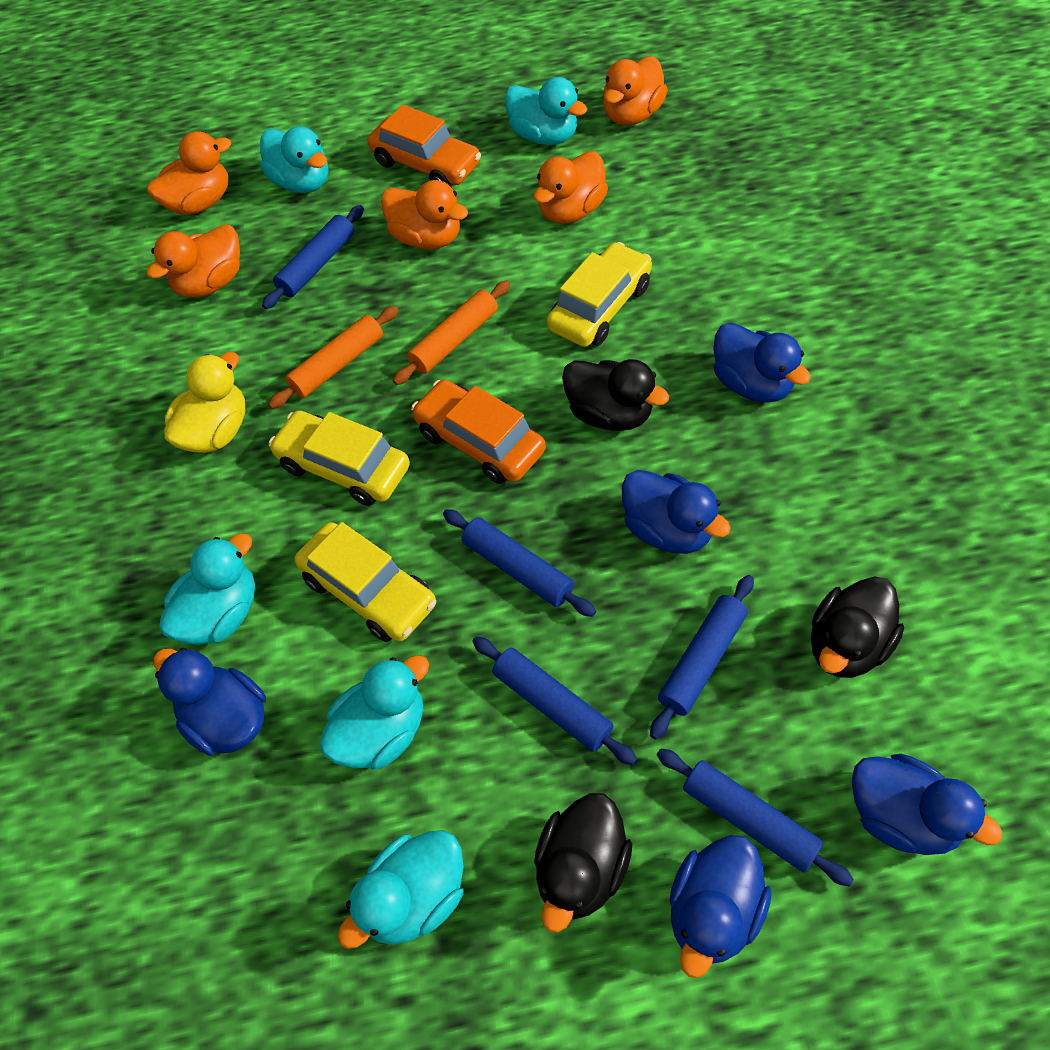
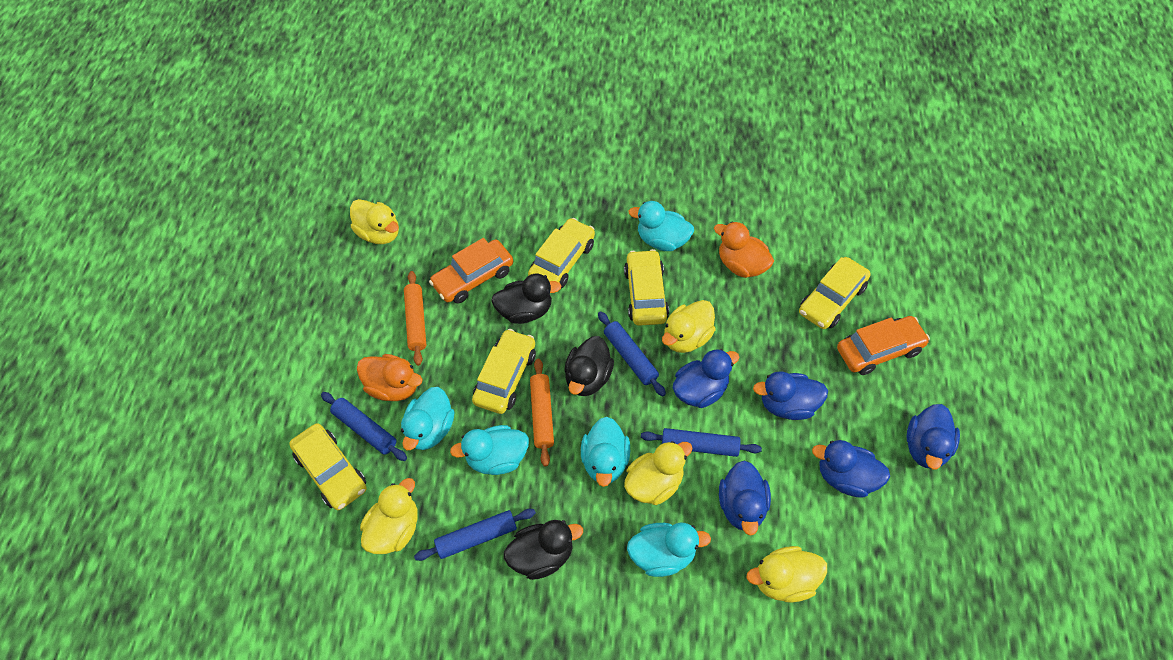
blue rolling pin: 5 -> 4
orange duck: 5 -> 2
yellow car: 3 -> 5
yellow duck: 1 -> 5

